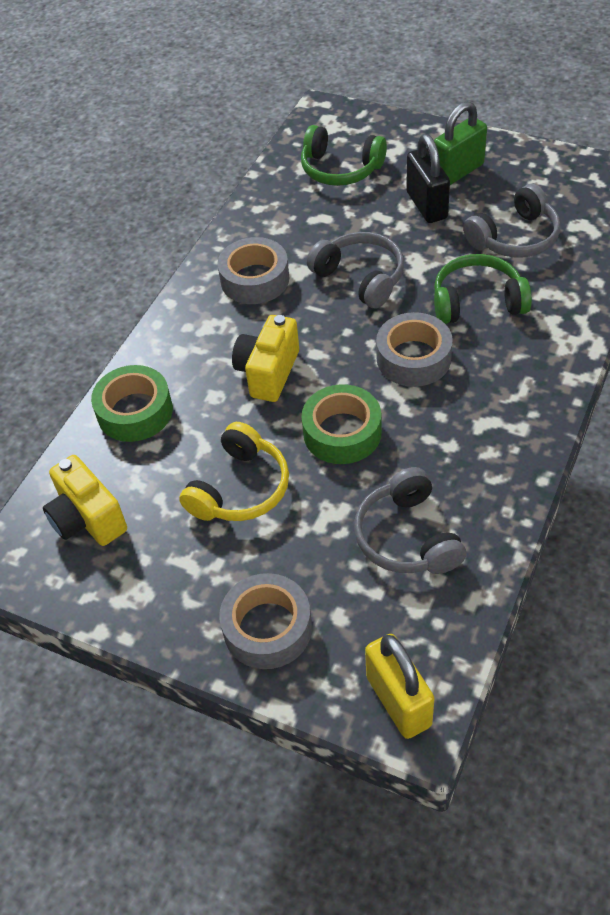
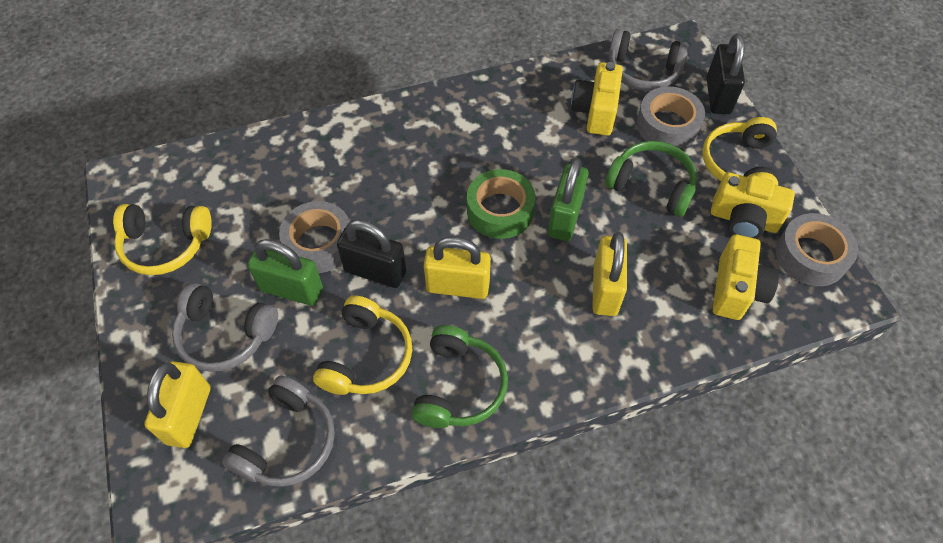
black padlock: 1 -> 2
green padlock: 1 -> 2
green tape: 2 -> 1
yellow camera: 2 -> 3
yellow headphones: 1 -> 3
yellow padlock: 1 -> 3

